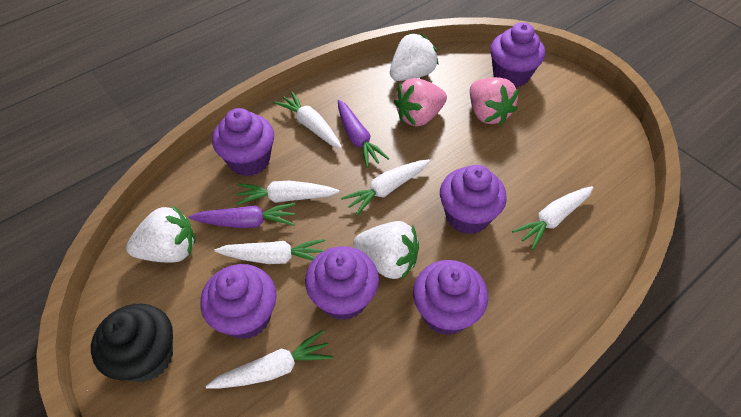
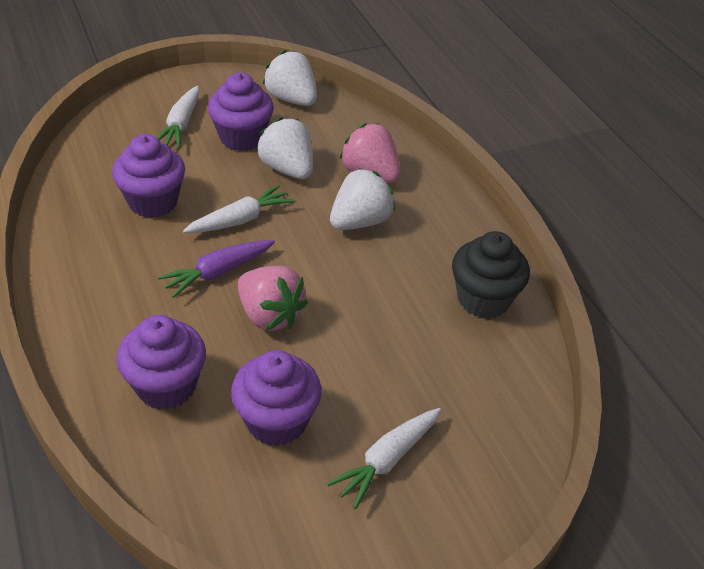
purple carrot: 2 -> 1
purple cupcake: 6 -> 4
white carrot: 6 -> 3

